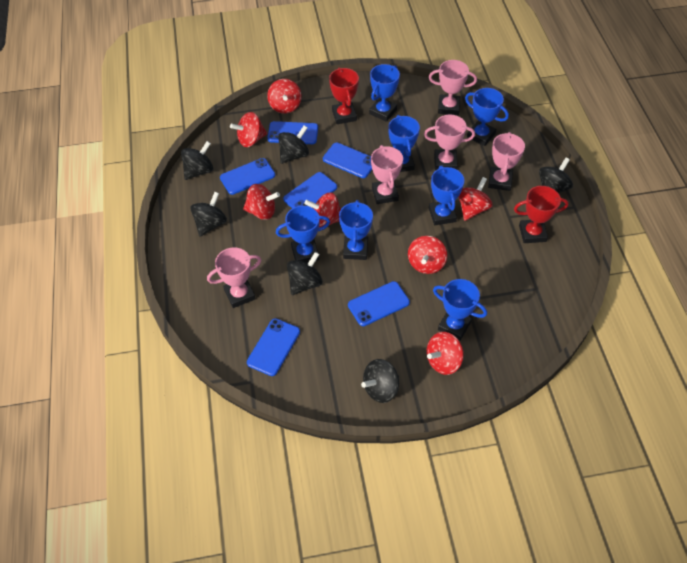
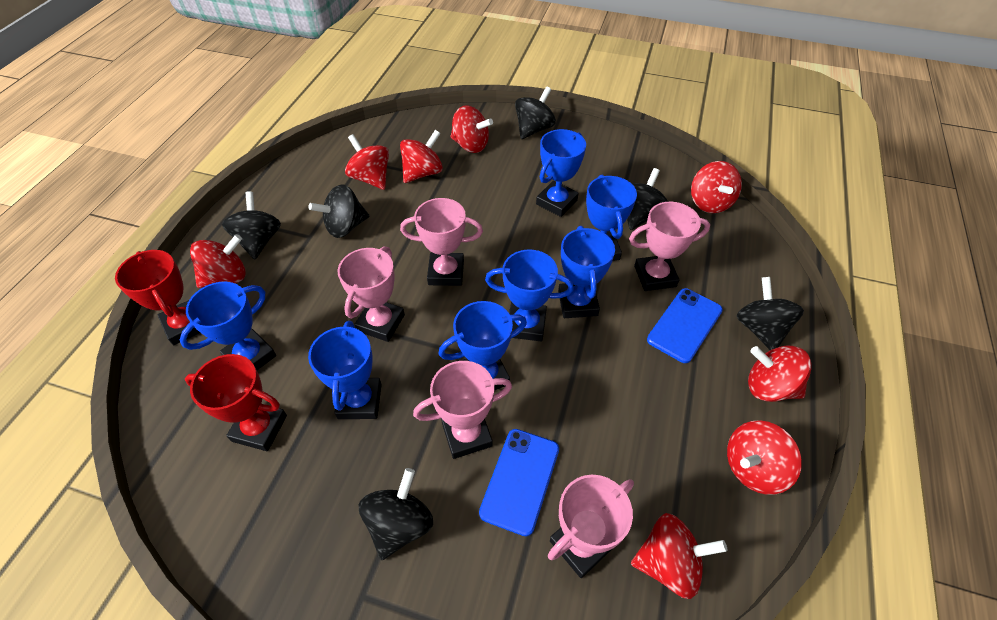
blue phone: 6 -> 2
red spinning top: 7 -> 8

